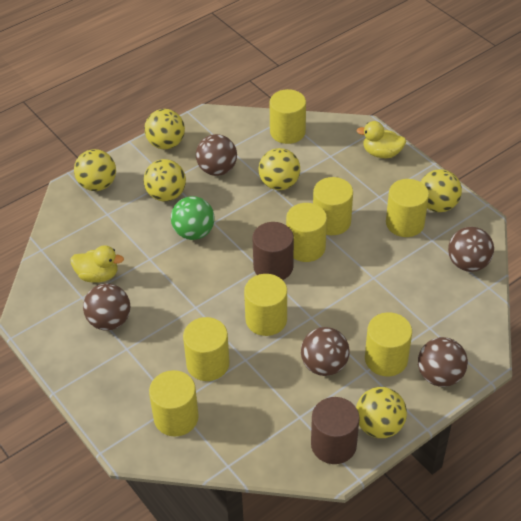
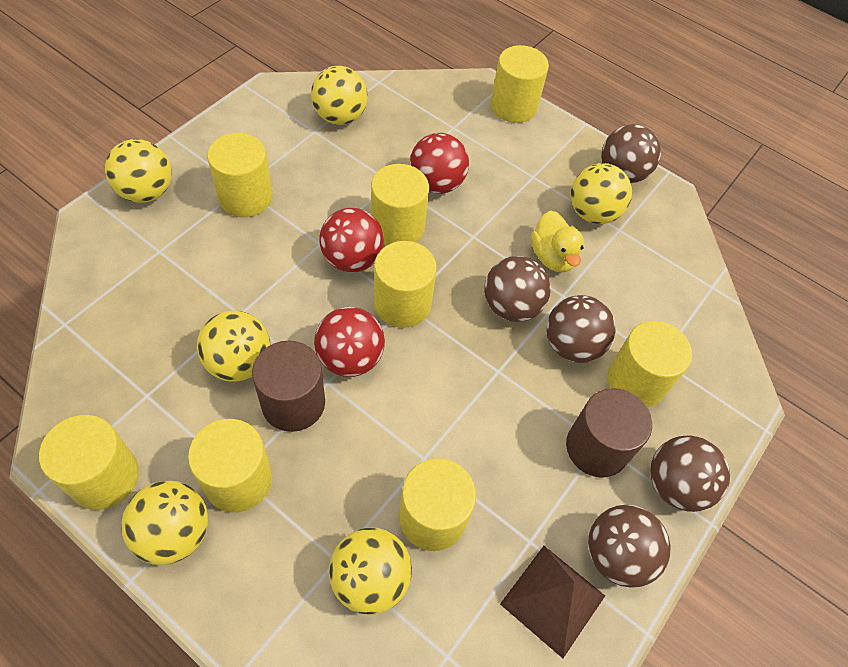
brown pyramid: 0 -> 1
green ball: 1 -> 0
red ball: 0 -> 3
yellow duck: 2 -> 1

